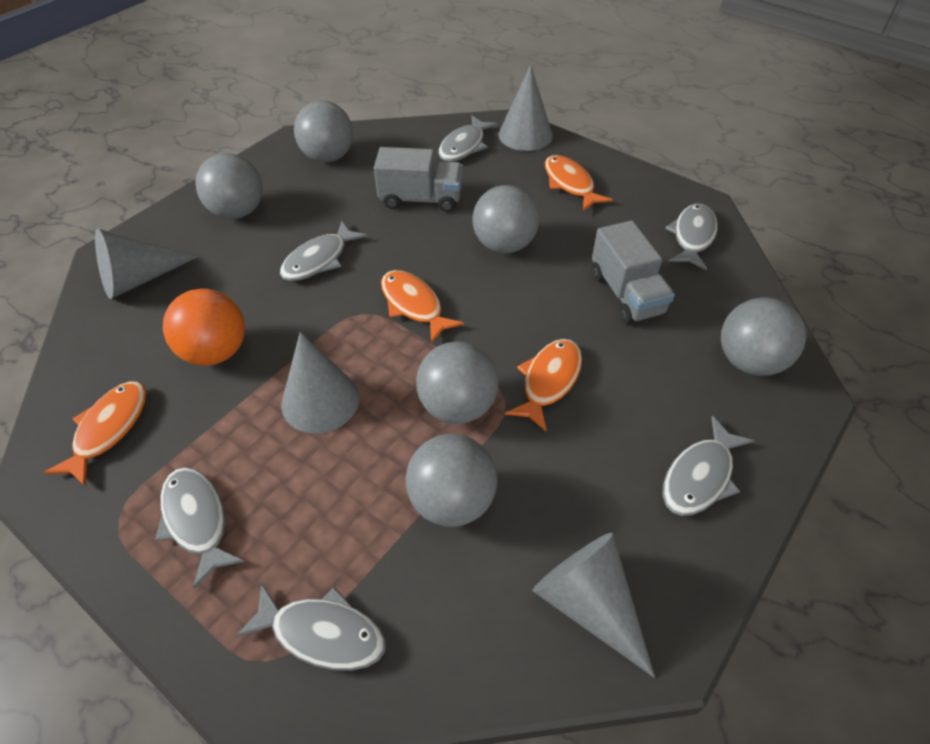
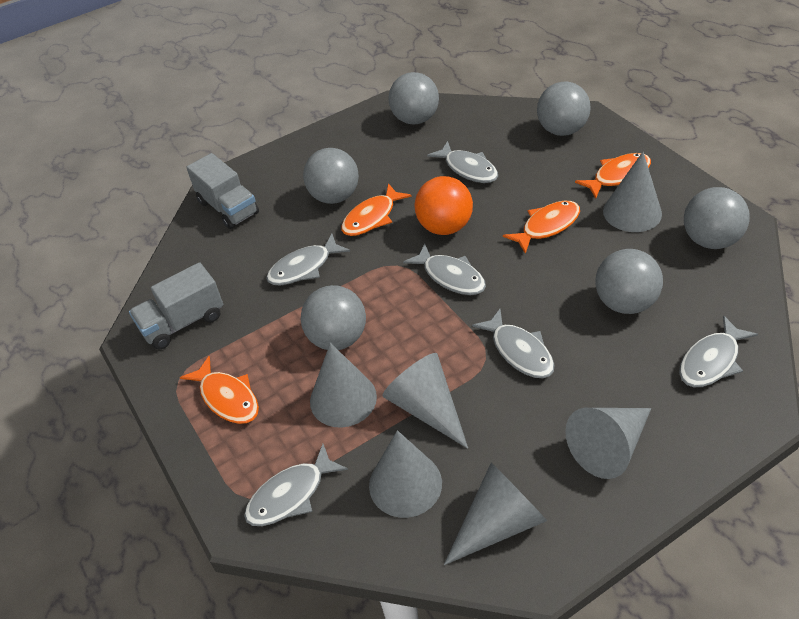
grey cone: 4 -> 6

